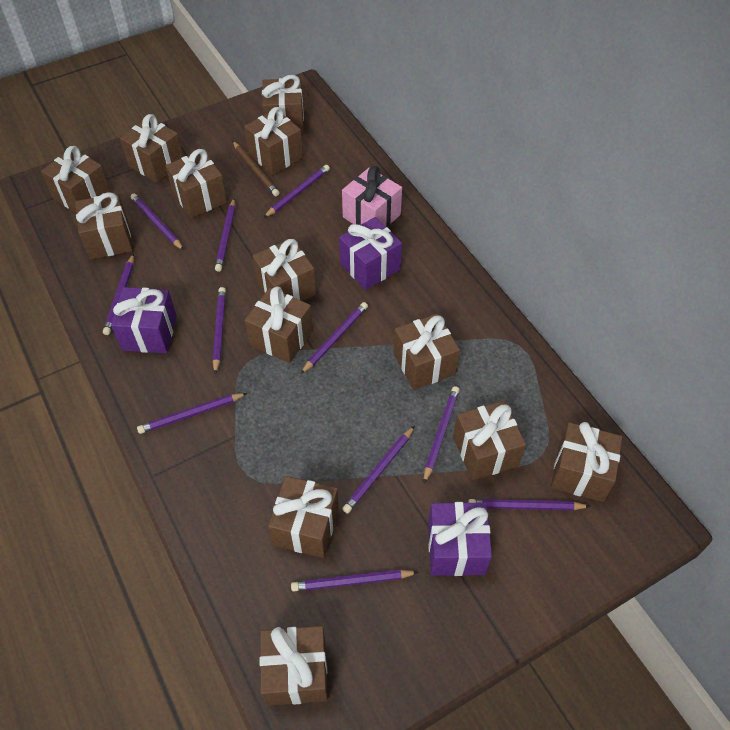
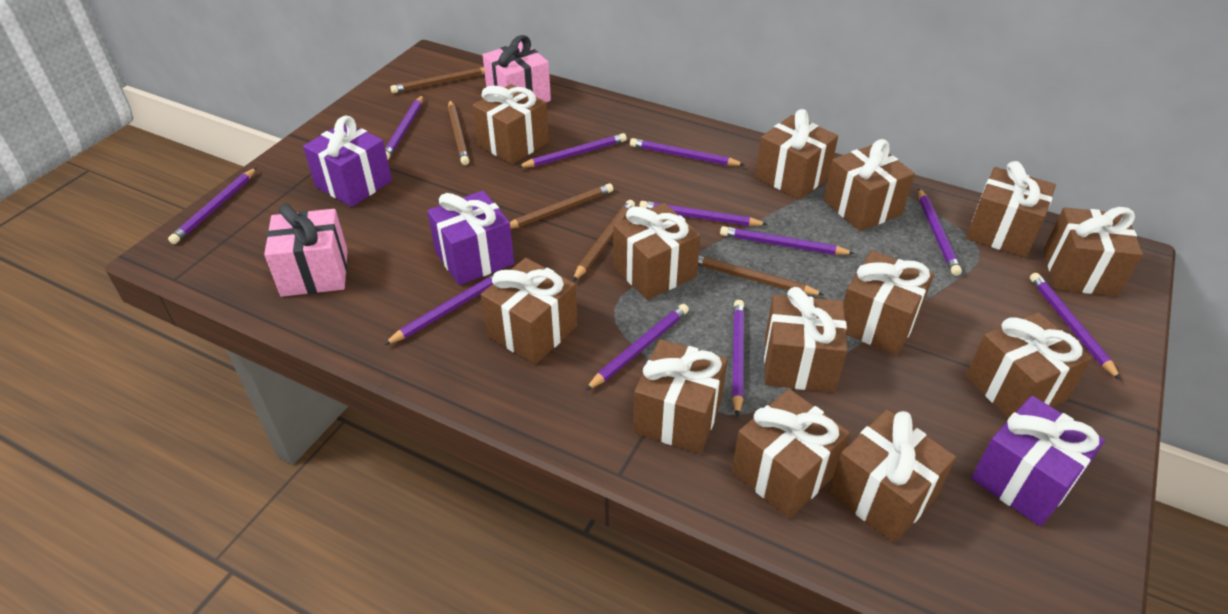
brown pencil: 1 -> 5
pink gift: 1 -> 2

